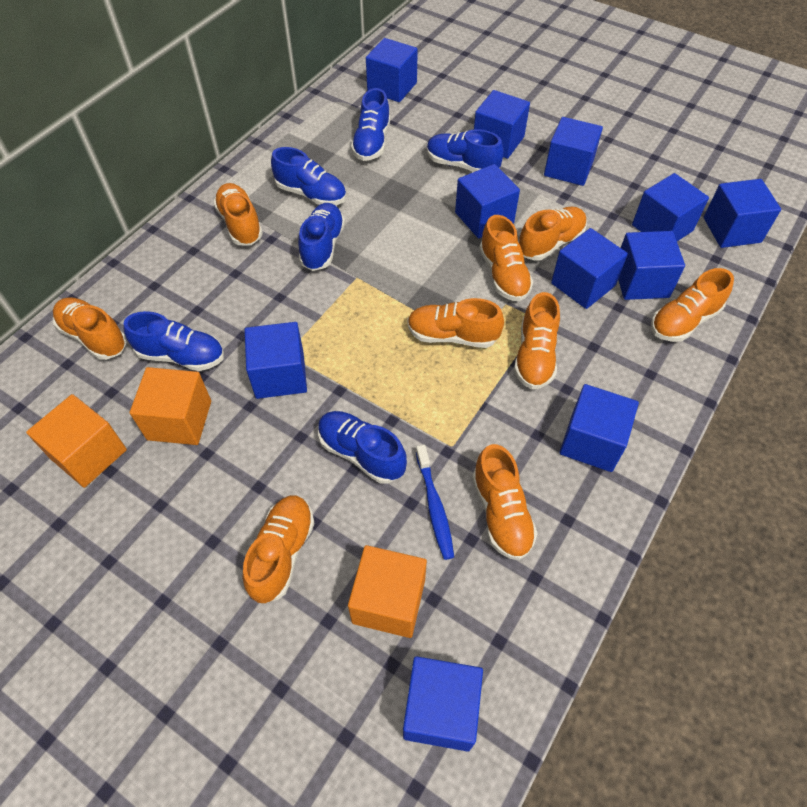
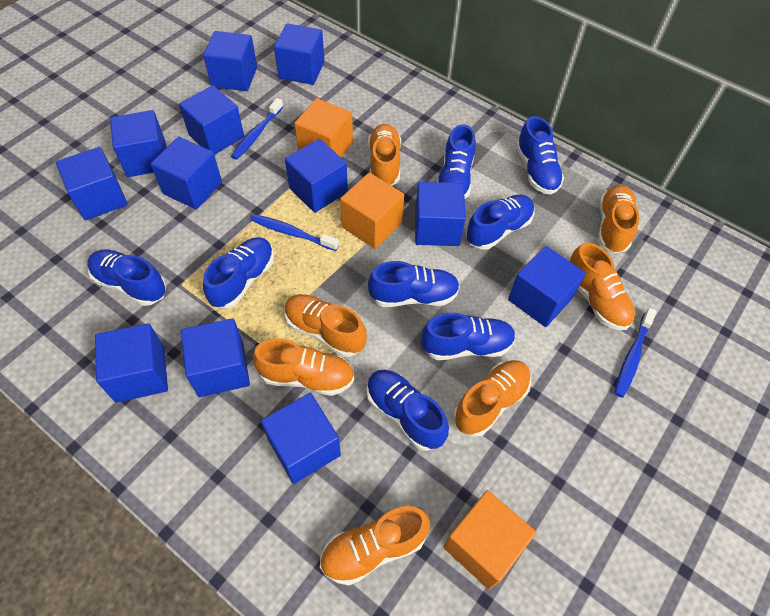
blue cube: 11 -> 12
blue shoe: 6 -> 8
blue toothbrush: 1 -> 3
orange shoe: 9 -> 7

